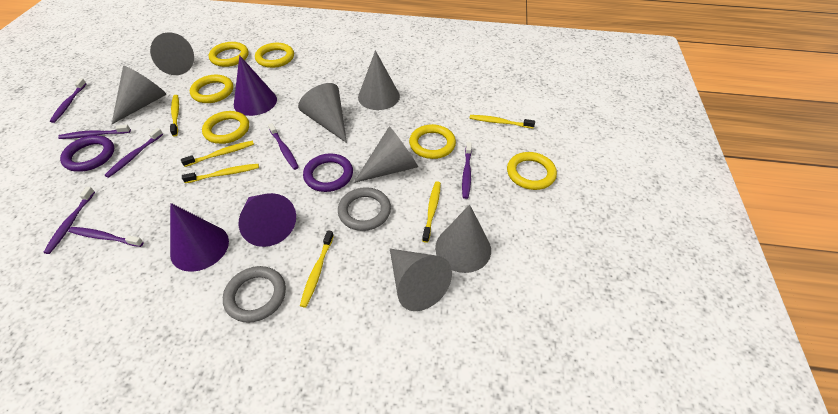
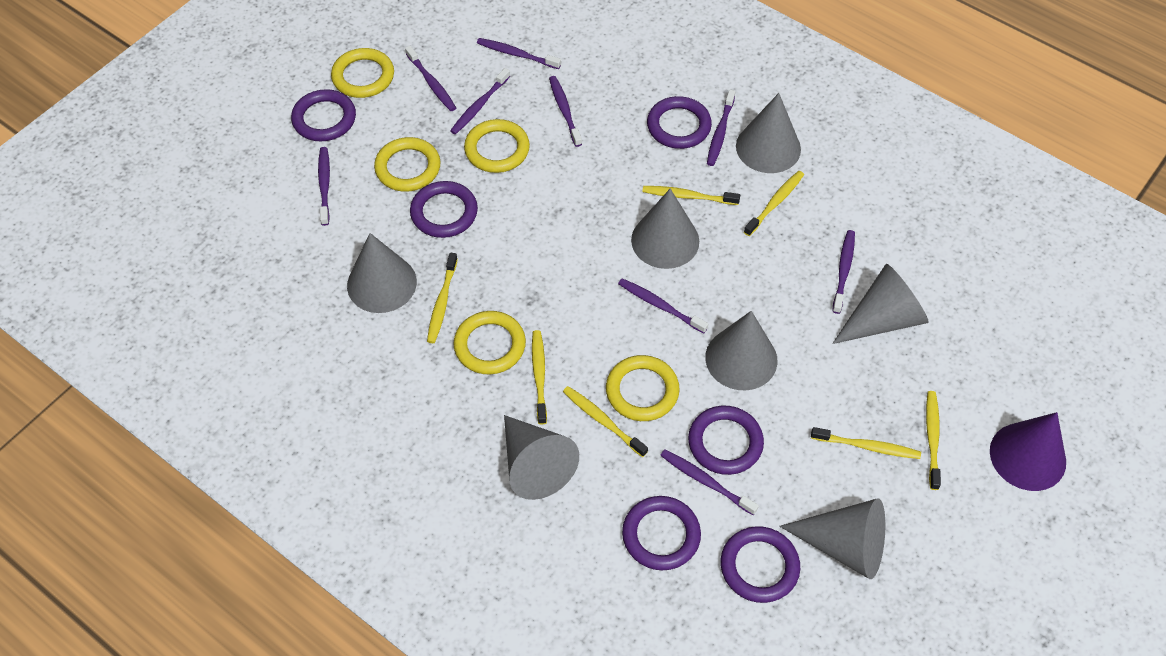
grey ring: 2 -> 0
purple cone: 3 -> 1
purple ring: 2 -> 6
purple toothbrush: 7 -> 9
yellow ring: 6 -> 5
yellow toothbrush: 6 -> 7

